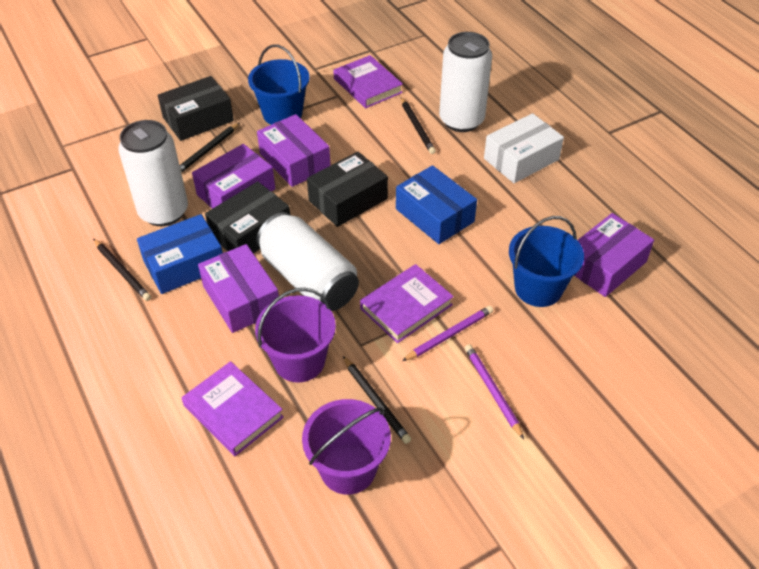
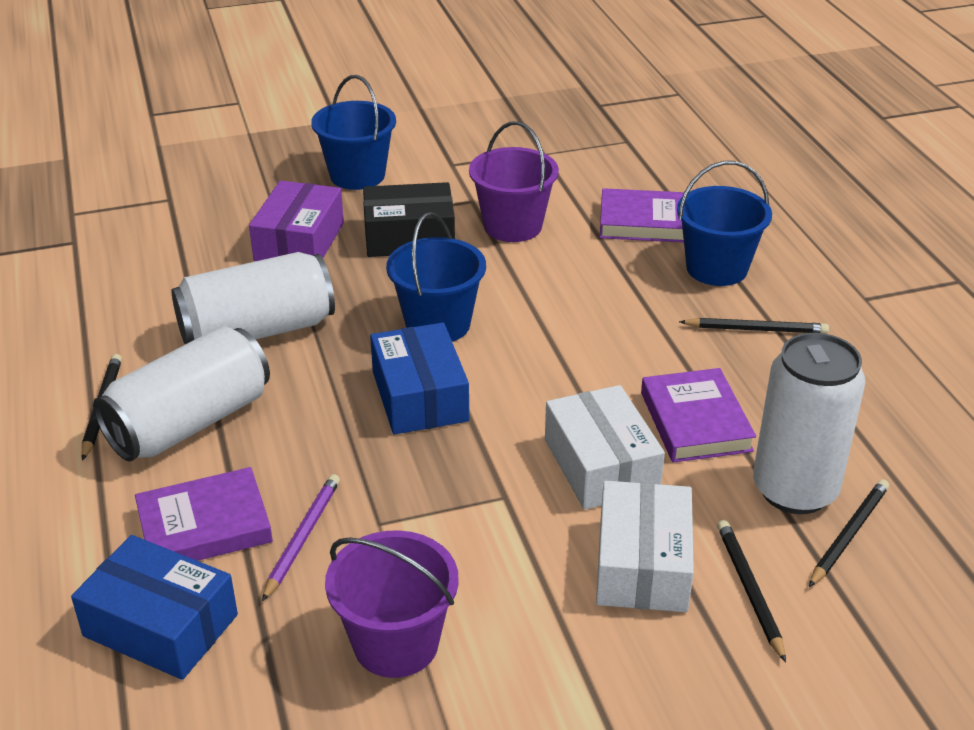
black box: 3 -> 1
blue bucket: 2 -> 3
purple box: 4 -> 1
purple pencil: 2 -> 1
white box: 1 -> 2

